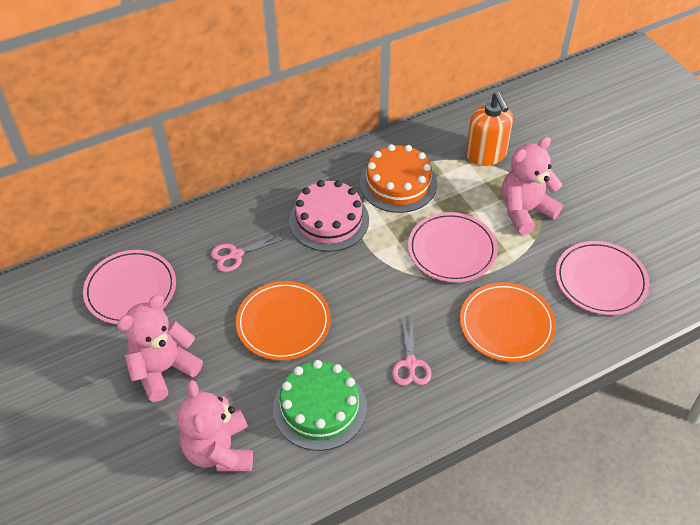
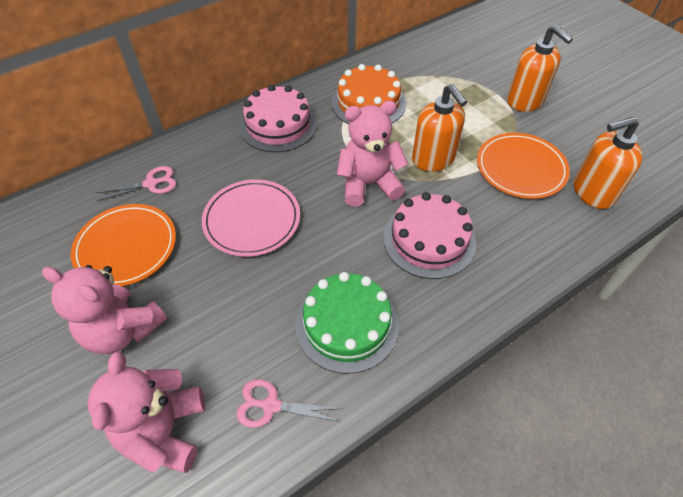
orange soap dispenser: 1 -> 3
pink cake: 1 -> 2
pink plate: 3 -> 1

